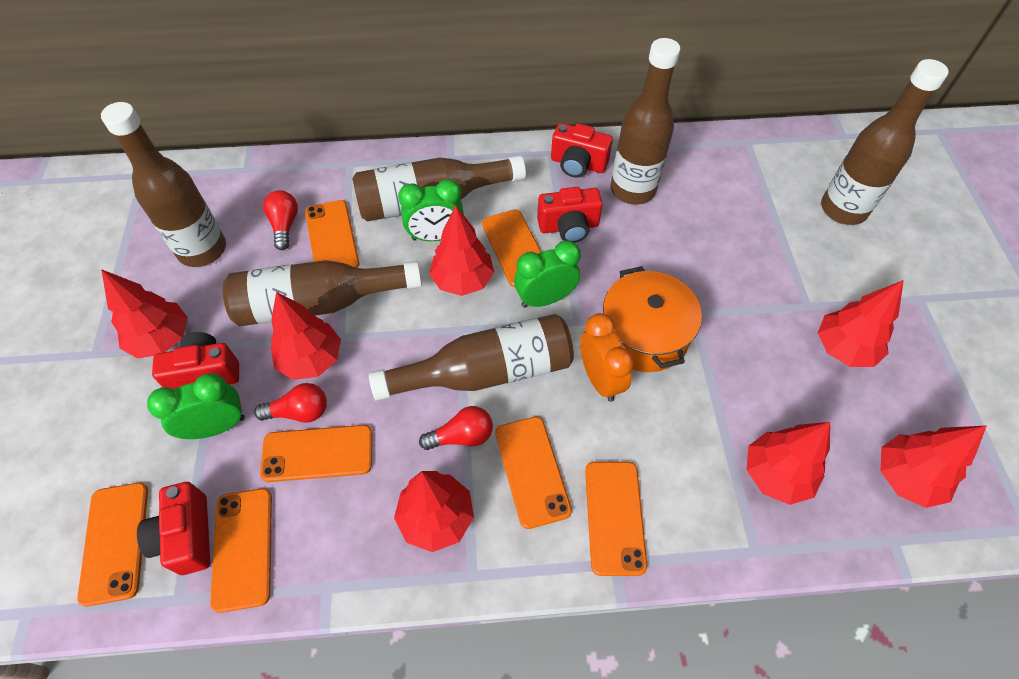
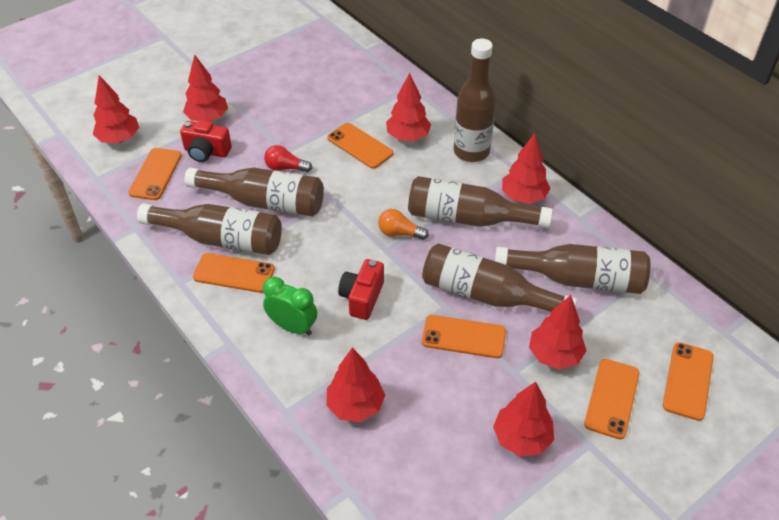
green clock: 3 -> 1
orange clock: 1 -> 0
orange light bulb: 0 -> 1
orange phone: 7 -> 6
orange pot: 1 -> 0
red camera: 4 -> 2
red light bulb: 3 -> 1

